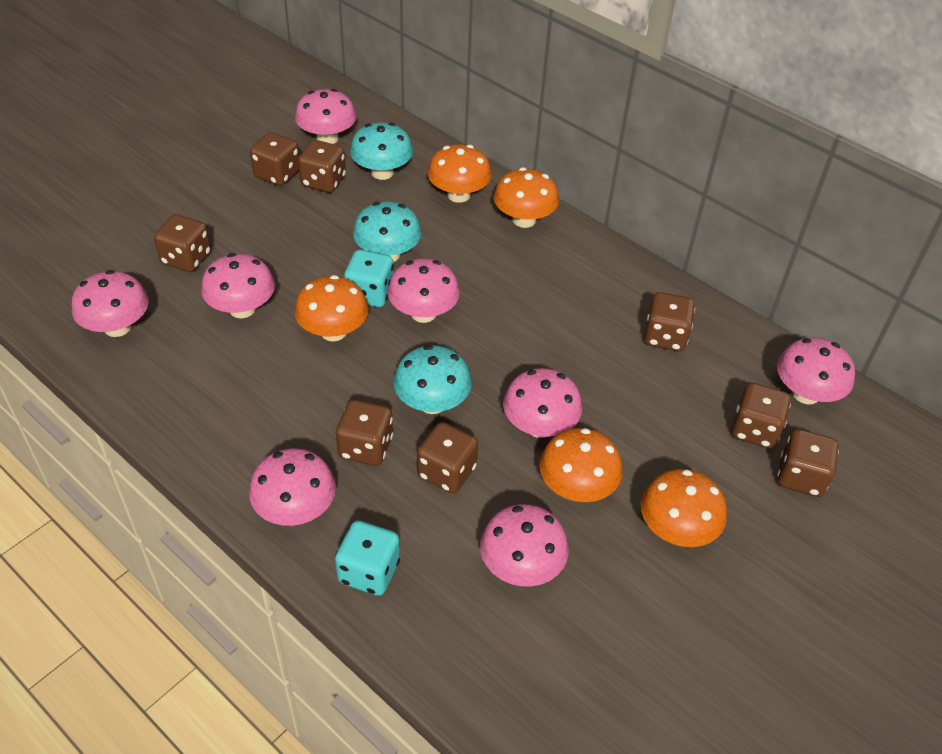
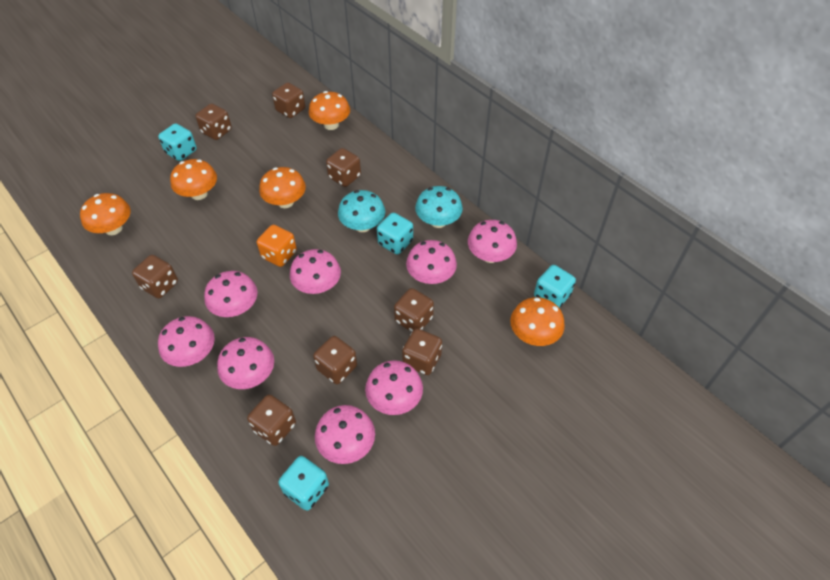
orange dice: 0 -> 1
turquoise dice: 2 -> 4
turquoise mushroom: 3 -> 2

